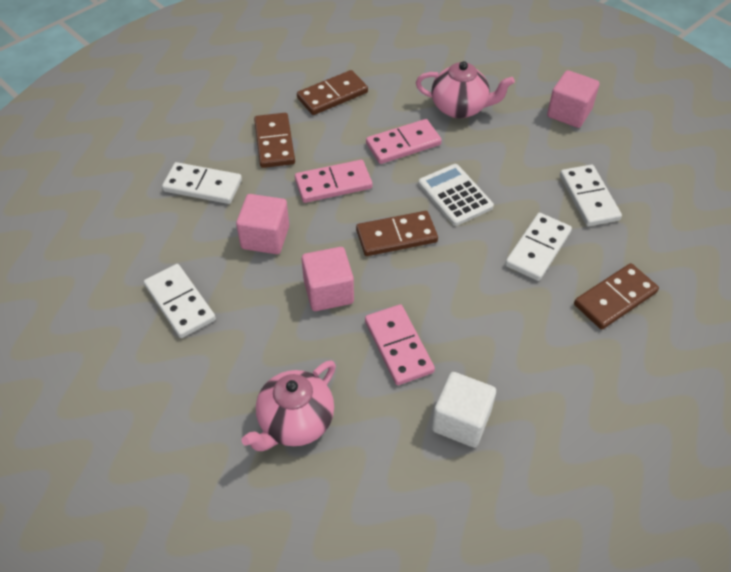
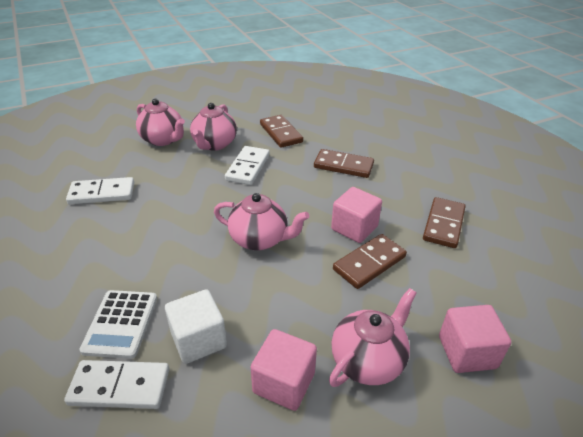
pink domino: 3 -> 0
pink teapot: 2 -> 4
white domino: 4 -> 3

